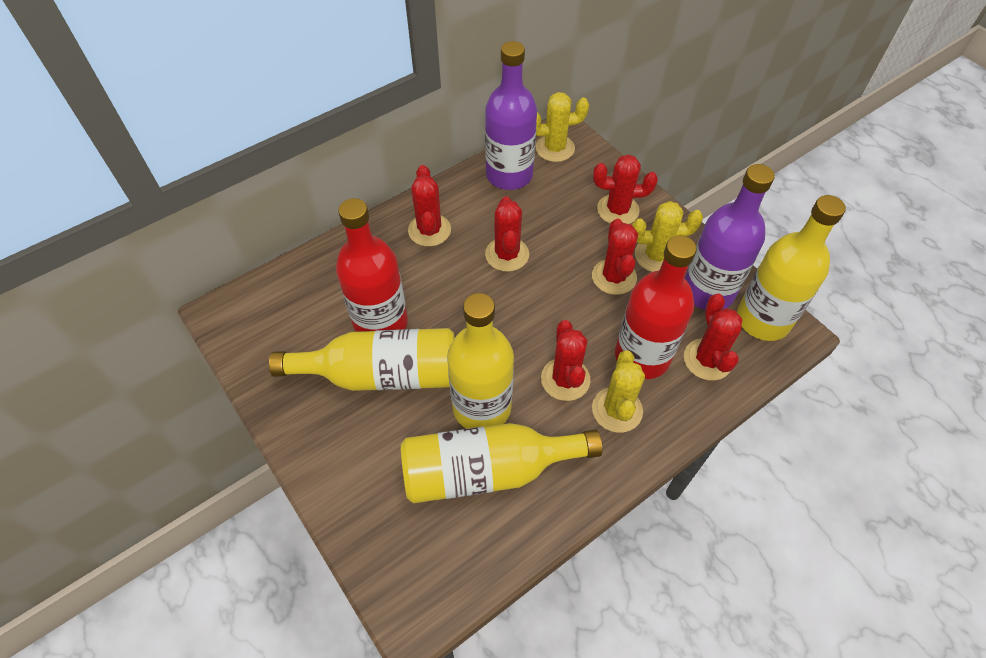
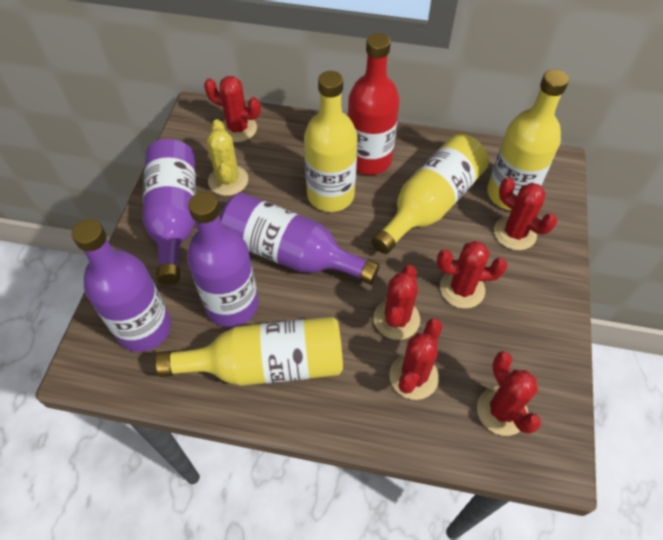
purple bottle: 2 -> 4
red bottle: 2 -> 1
yellow cactus: 3 -> 1

